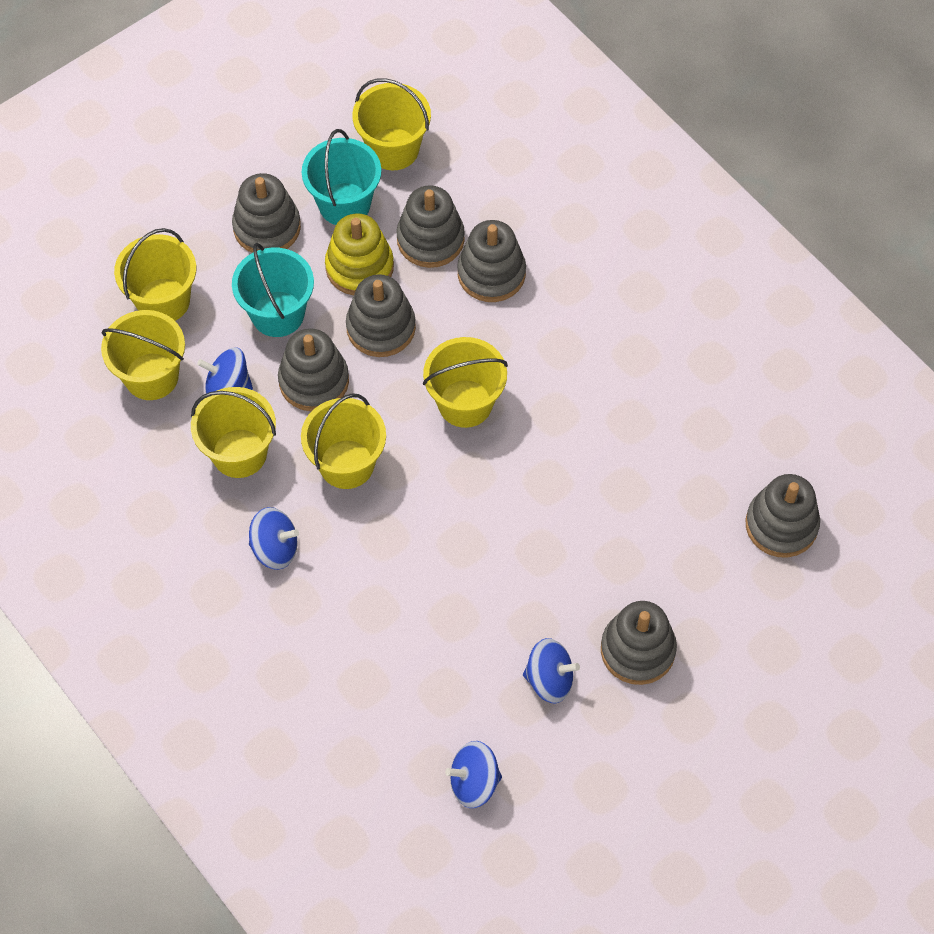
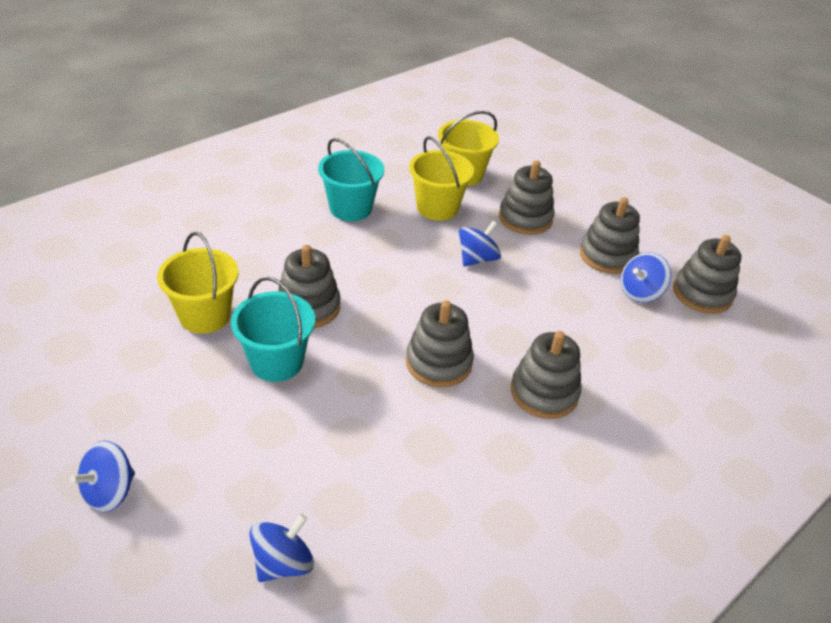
grey stacking toy: 7 -> 6
yellow bucket: 6 -> 3
yellow stacking toy: 1 -> 0

